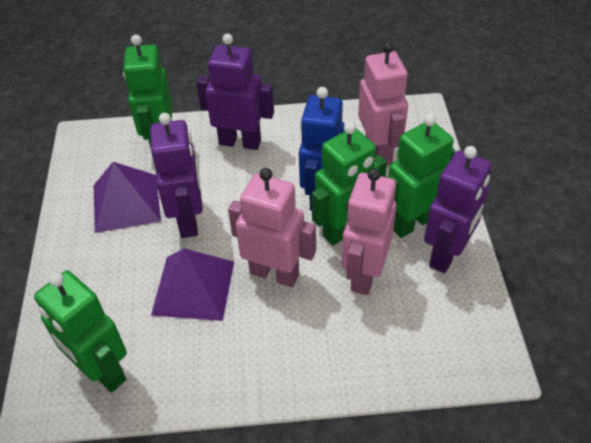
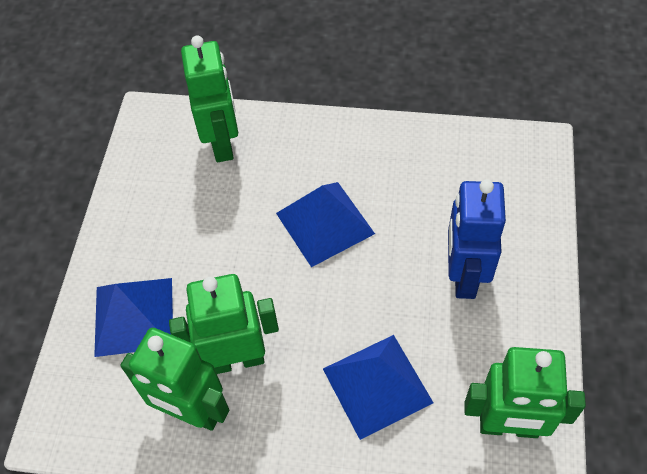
blue pyramid: 0 -> 3
pink robot: 3 -> 0
purple pyramid: 2 -> 0
purple robot: 3 -> 0

